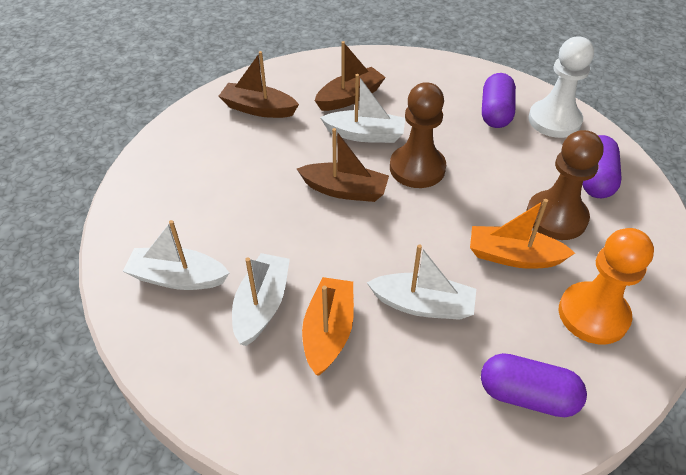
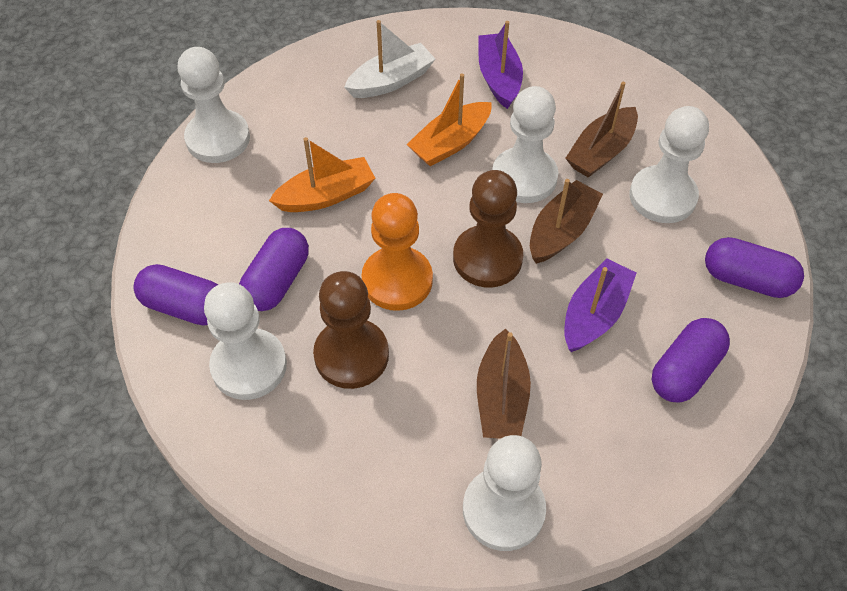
purple boat: 0 -> 2
purple capsule: 3 -> 4
white boat: 4 -> 1
white pawn: 1 -> 5

